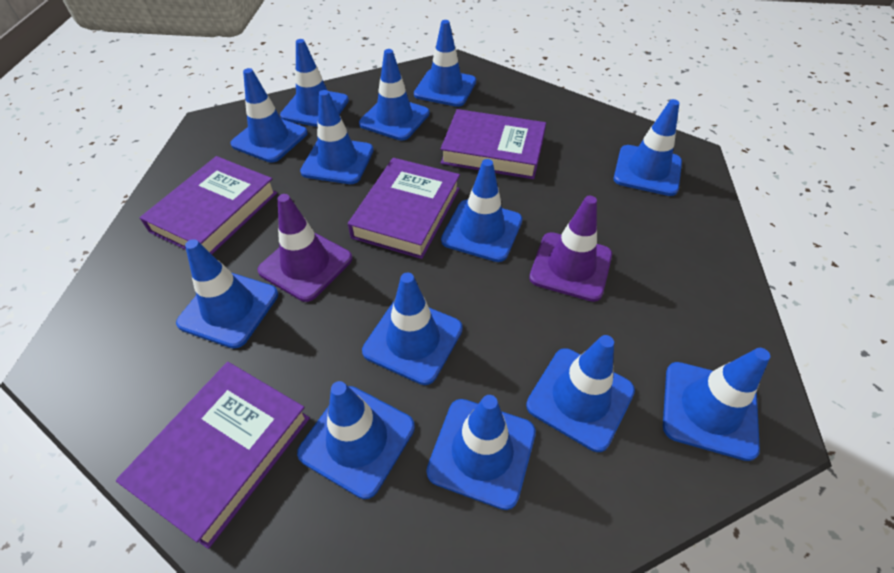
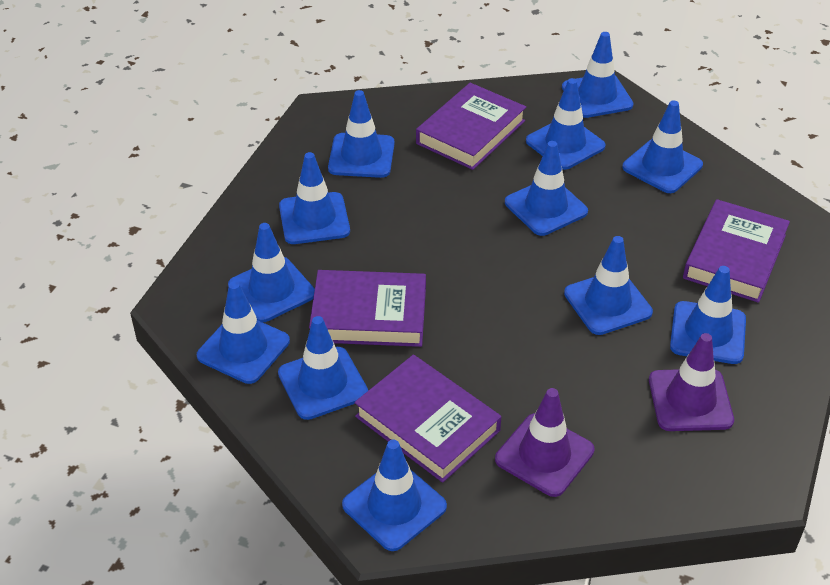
blue traffic cone: 13 -> 12

